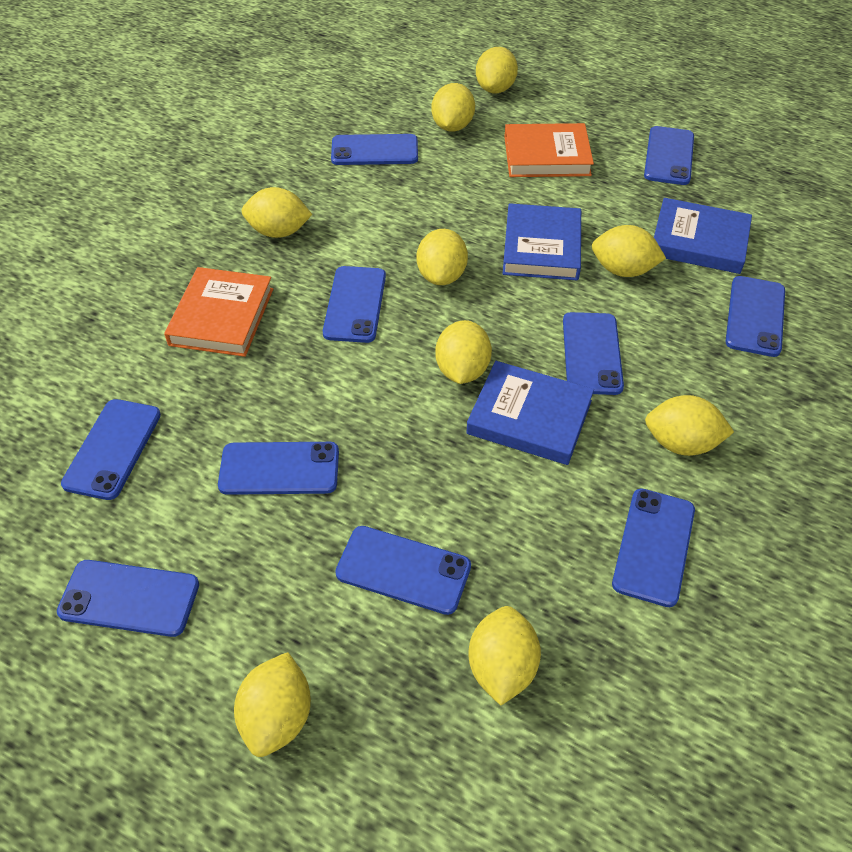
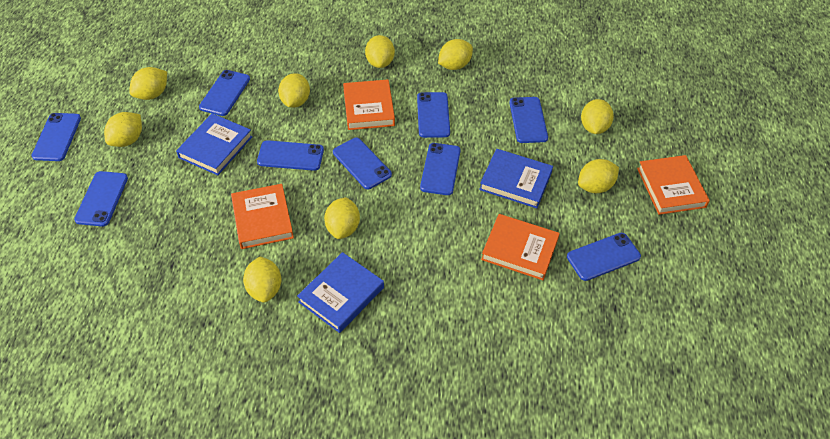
blue phone: 10 -> 9
orange book: 2 -> 4

